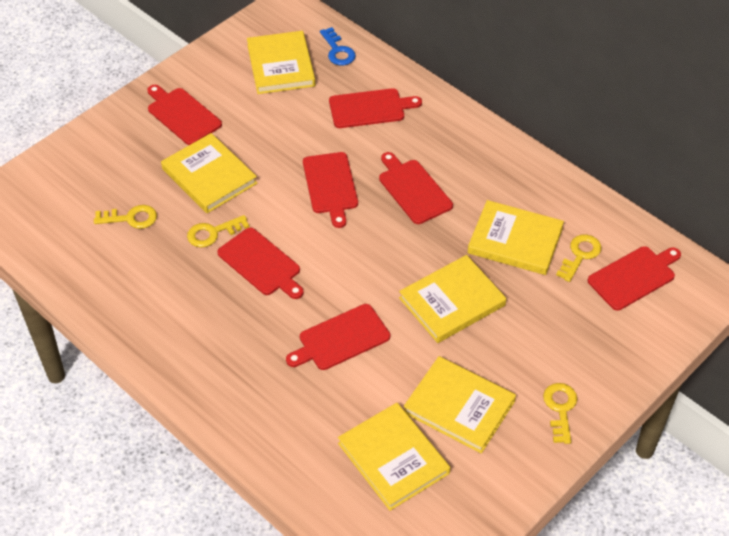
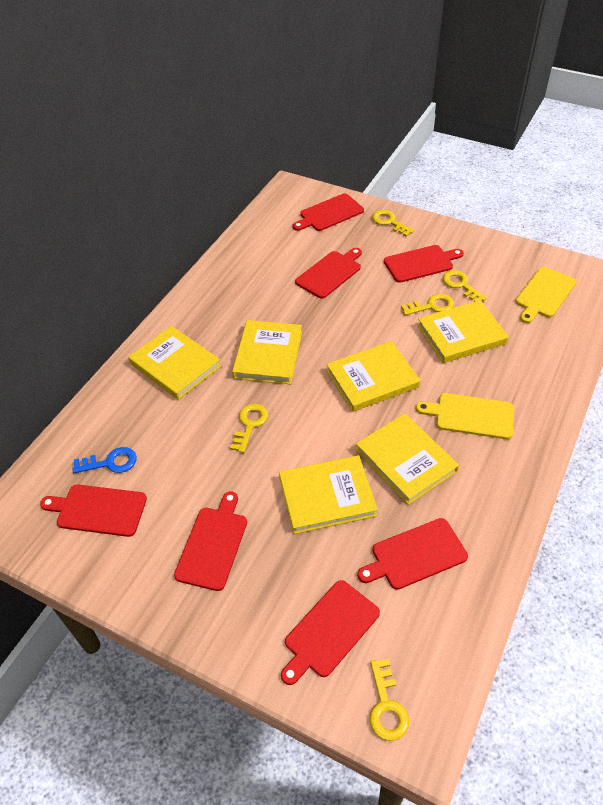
yellow cutting board: 0 -> 2
yellow key: 4 -> 5

